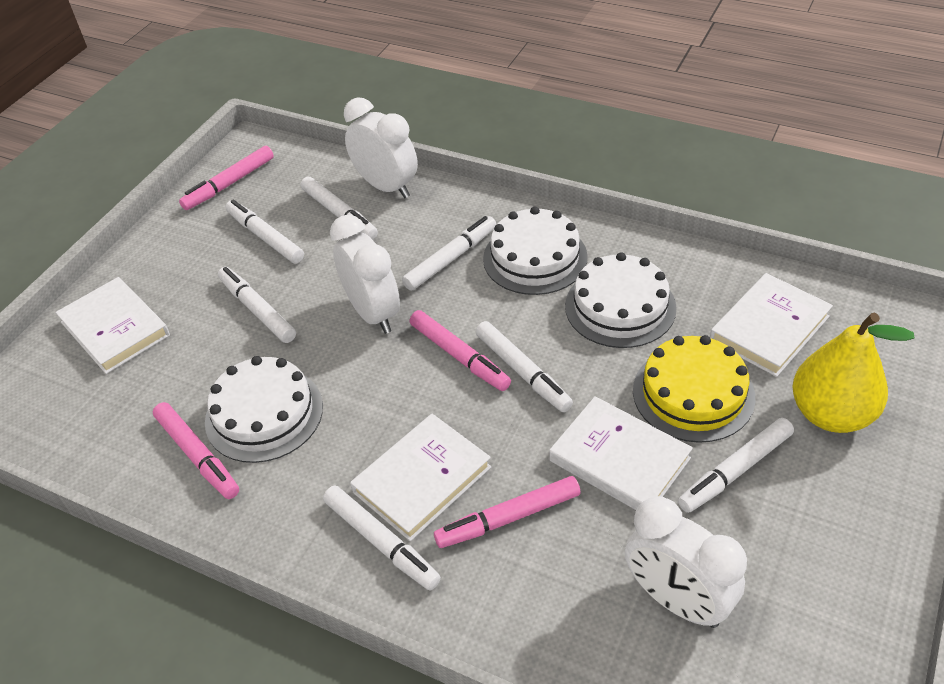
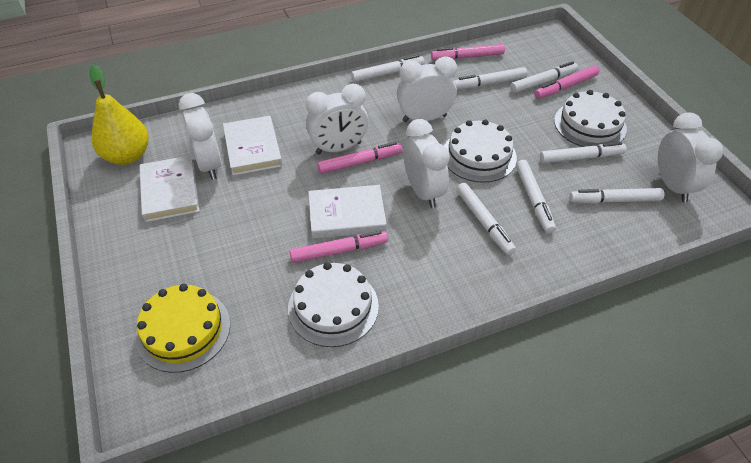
white book: 4 -> 3
white clock: 3 -> 5

